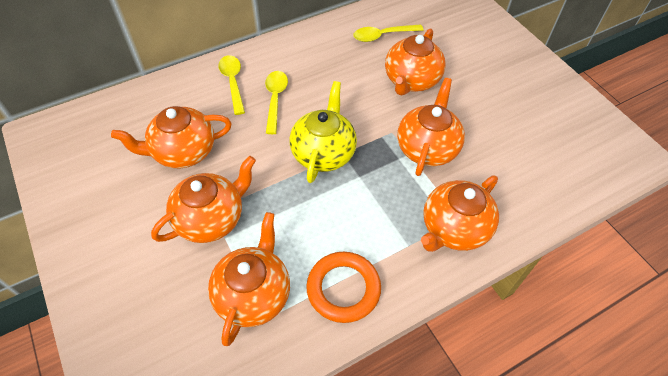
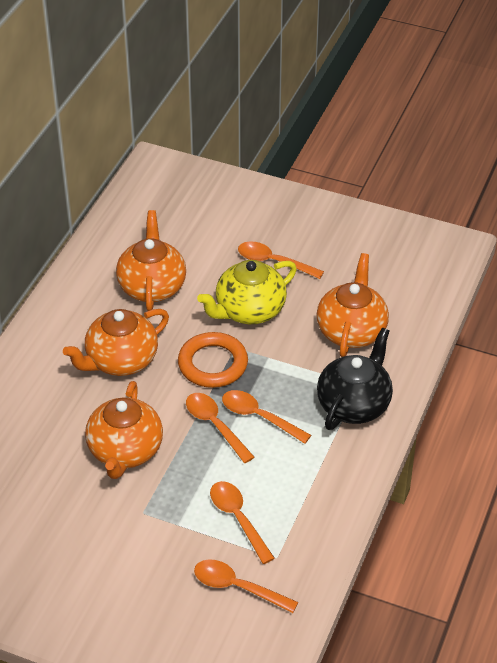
black teapot: 0 -> 1
orange spoon: 0 -> 5
orange teapot: 6 -> 4
yellow spoon: 3 -> 0

